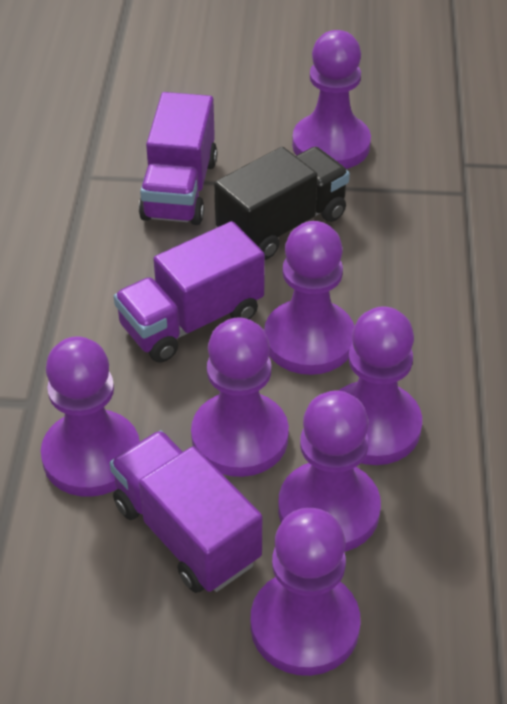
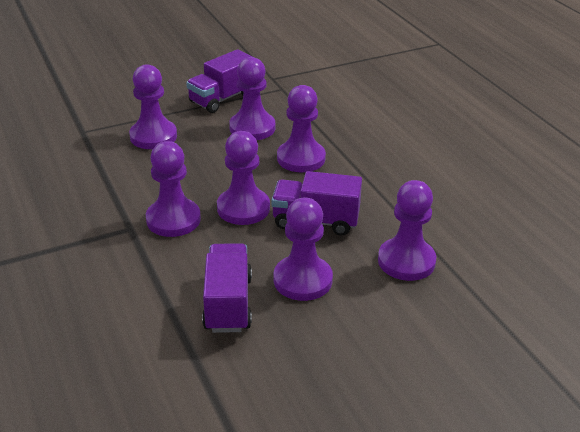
black truck: 1 -> 0

